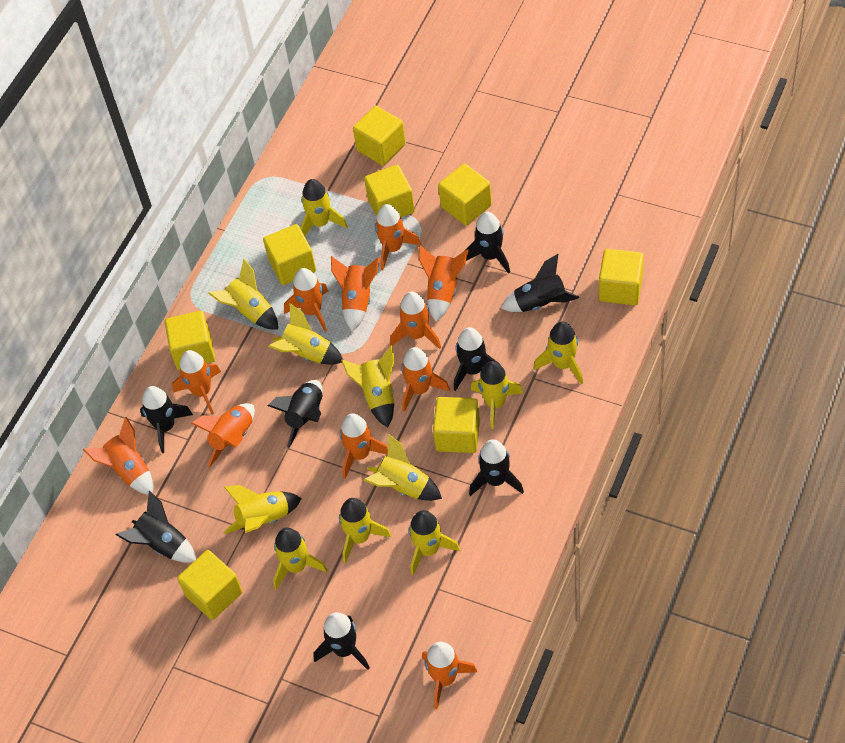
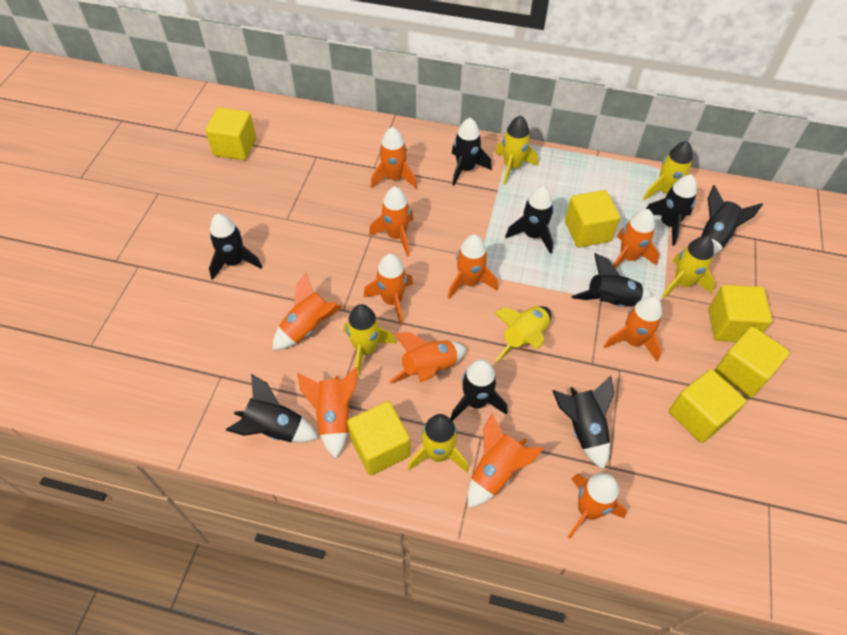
black rocket: 8 -> 9
yellow cube: 8 -> 6
yellow rocket: 11 -> 6

